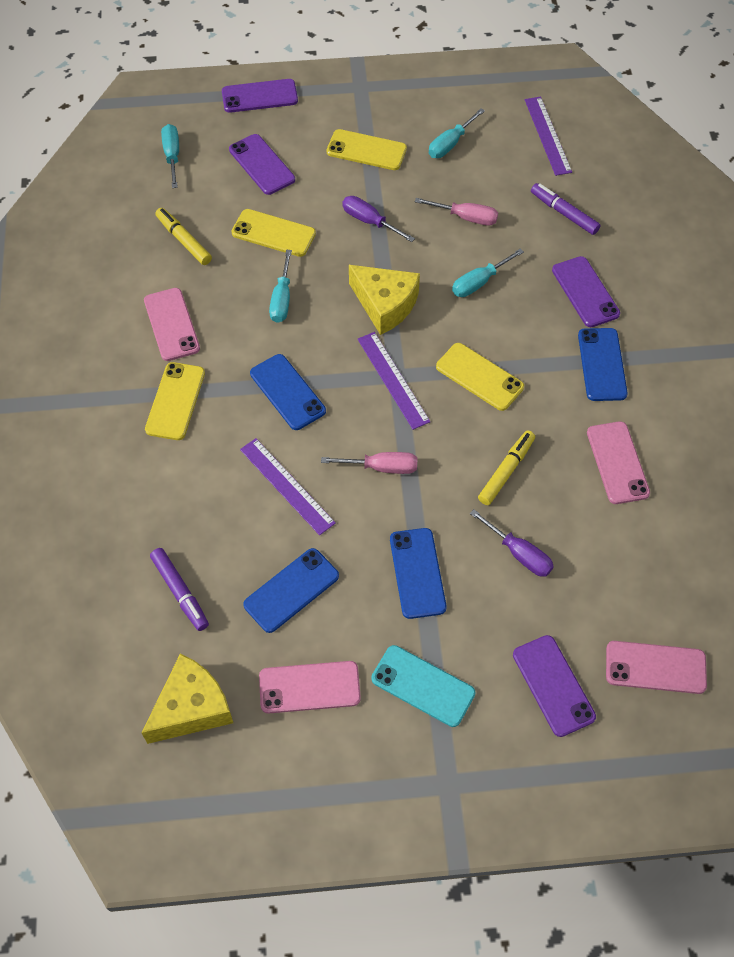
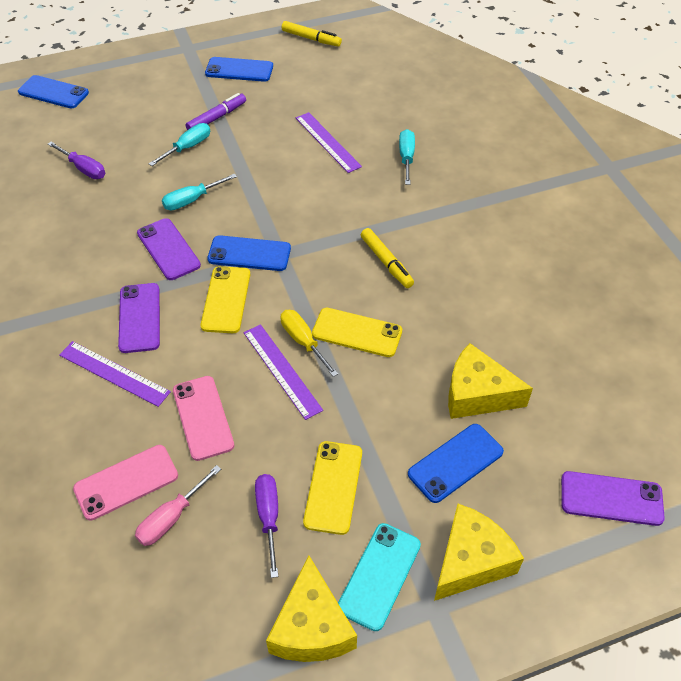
pink phone: 4 -> 2
pink screwdriver: 2 -> 1
purple marker: 2 -> 1
purple phone: 4 -> 3
turquoise screwdriver: 4 -> 3
yellow cheese: 2 -> 3
yellow phone: 4 -> 3
yellow screwdriver: 0 -> 1

